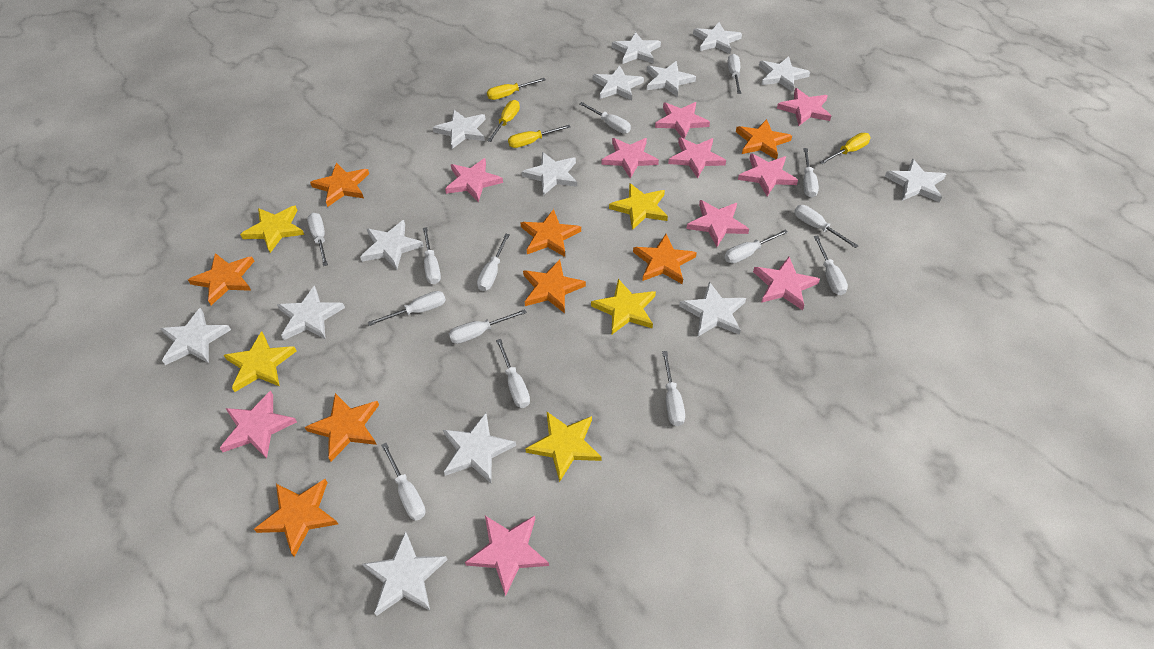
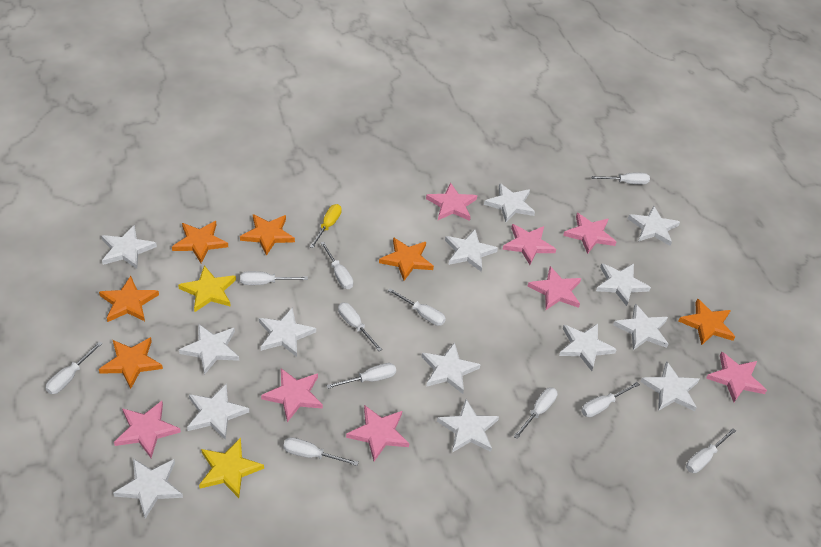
orange star: 8 -> 6
pink star: 10 -> 8
white screwdriver: 14 -> 11
yellow screwdriver: 4 -> 1
yellow star: 5 -> 2

